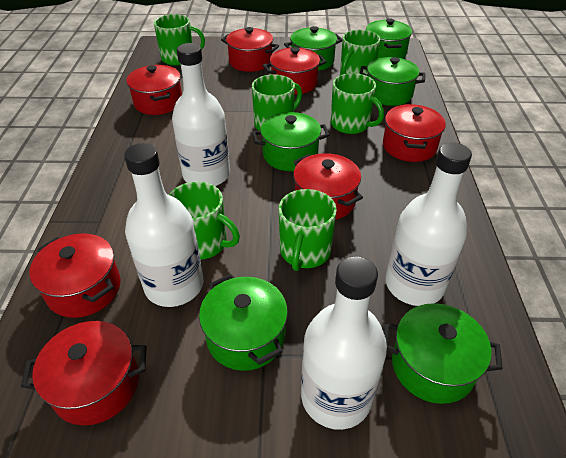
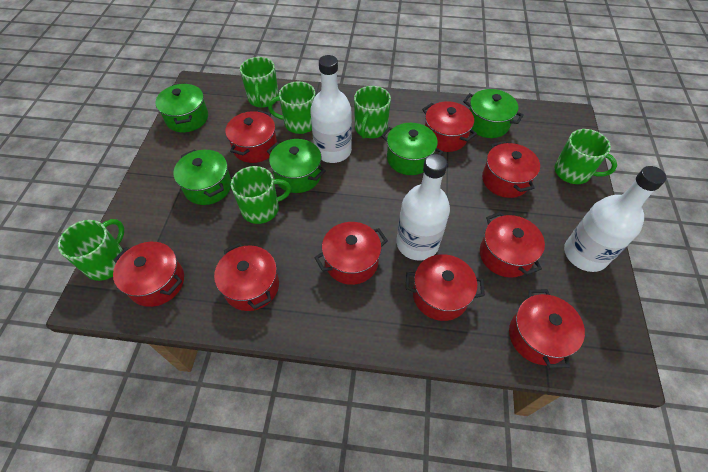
green pot: 6 -> 5
red pot: 7 -> 9
white bottle: 4 -> 3

